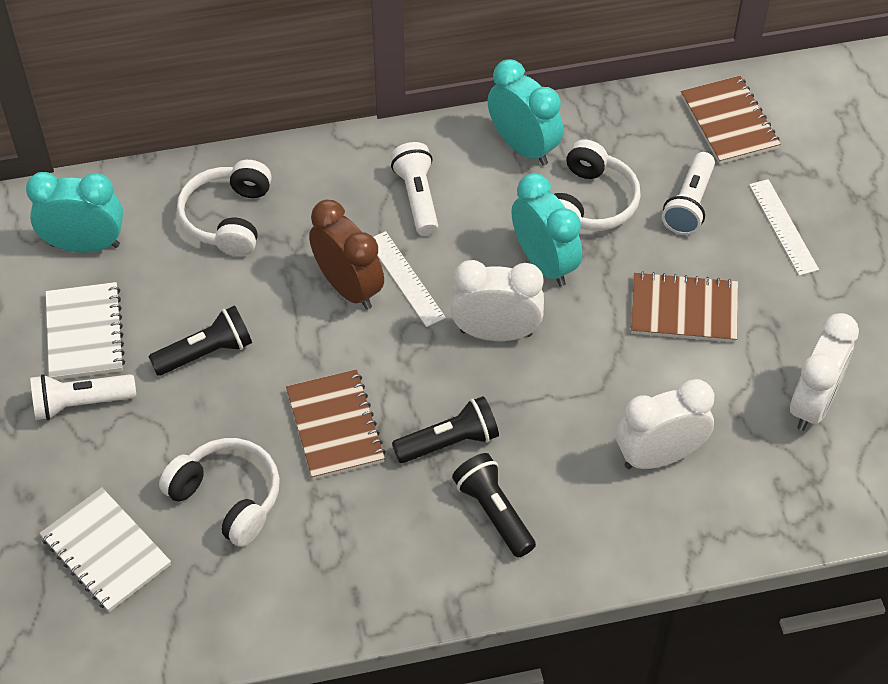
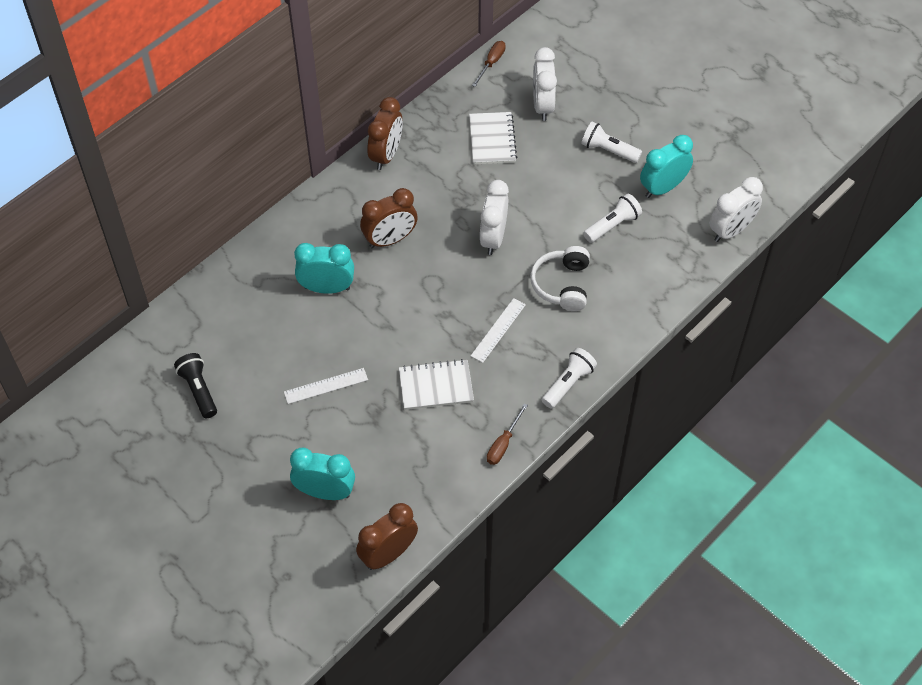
black flashlight: 3 -> 1
brown clock: 1 -> 3
brown notebook: 3 -> 0
brown screwdriver: 0 -> 2
white headphones: 3 -> 1

